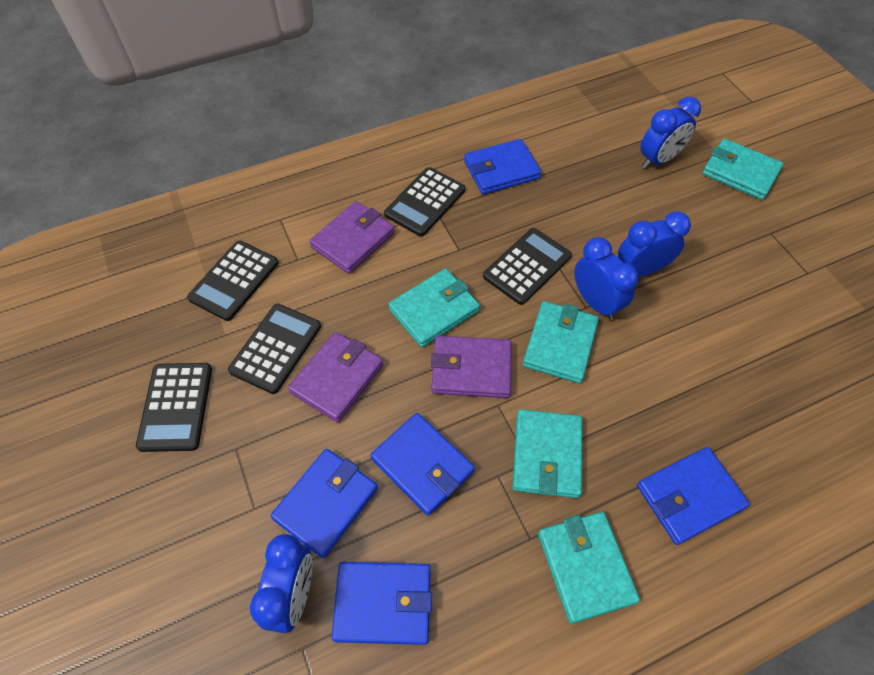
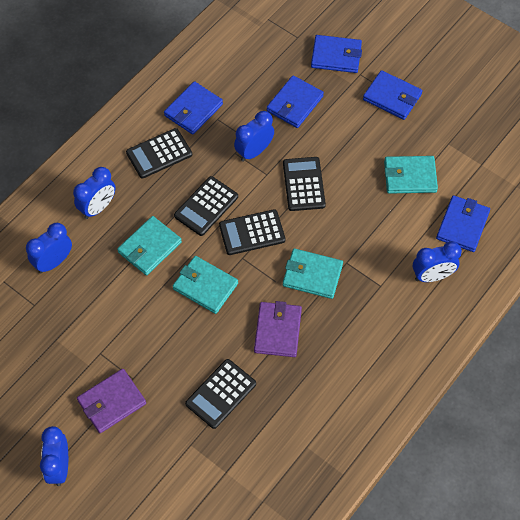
blue clock: 4 -> 5
purple wallet: 3 -> 2
turquoise wallet: 5 -> 4

